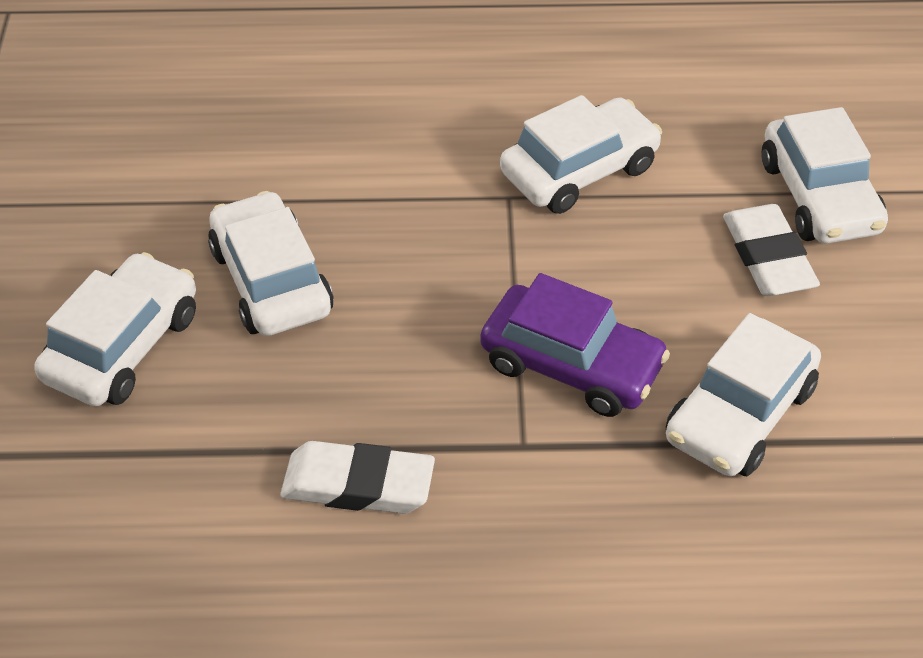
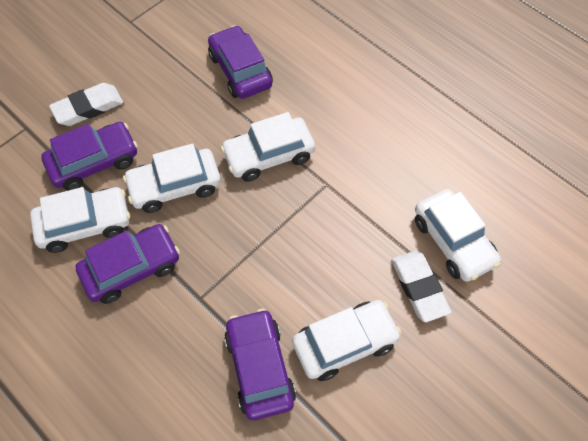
purple car: 1 -> 4

